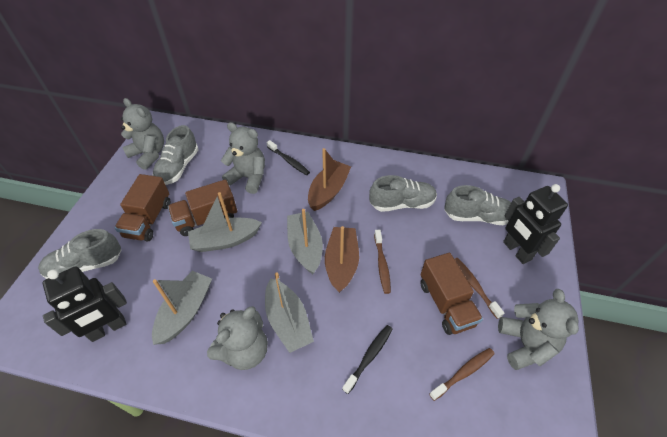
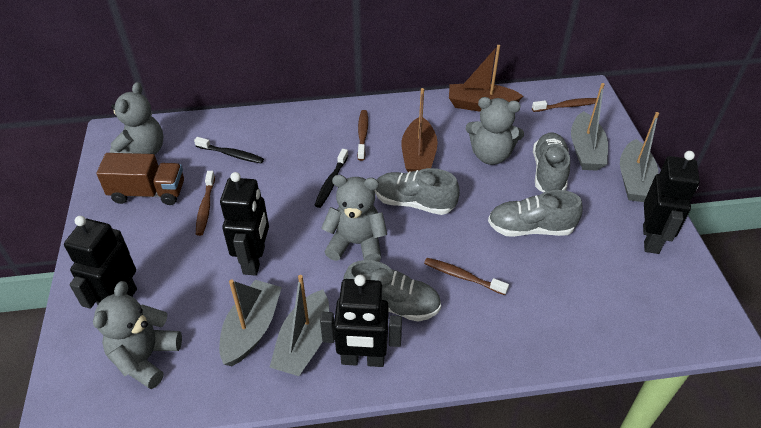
black robot: 2 -> 4
brown toothbrush: 3 -> 4
brown truck: 3 -> 1

